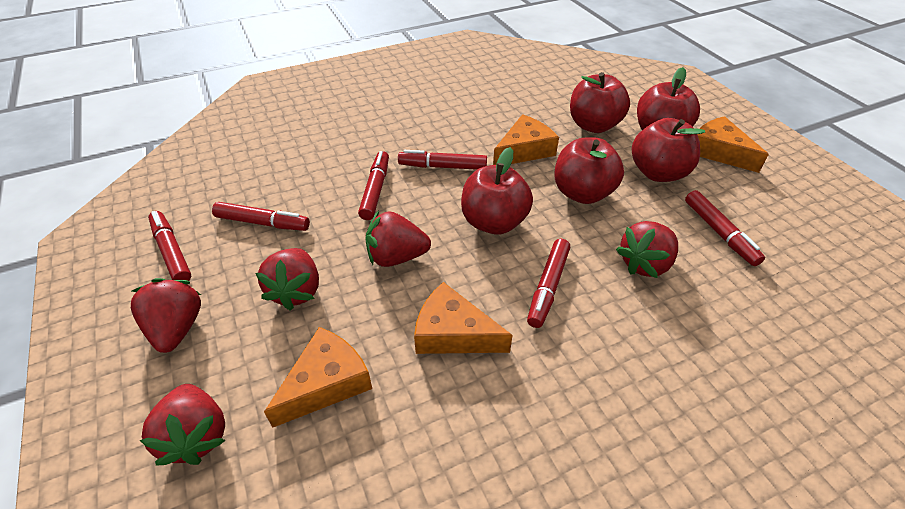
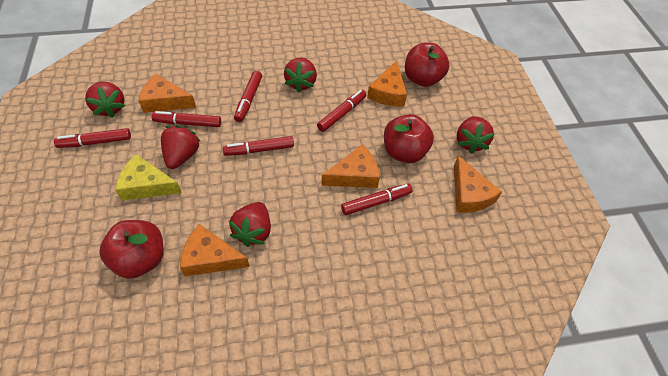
orange cheese: 4 -> 5
red apple: 5 -> 3
yellow cheese: 0 -> 1

